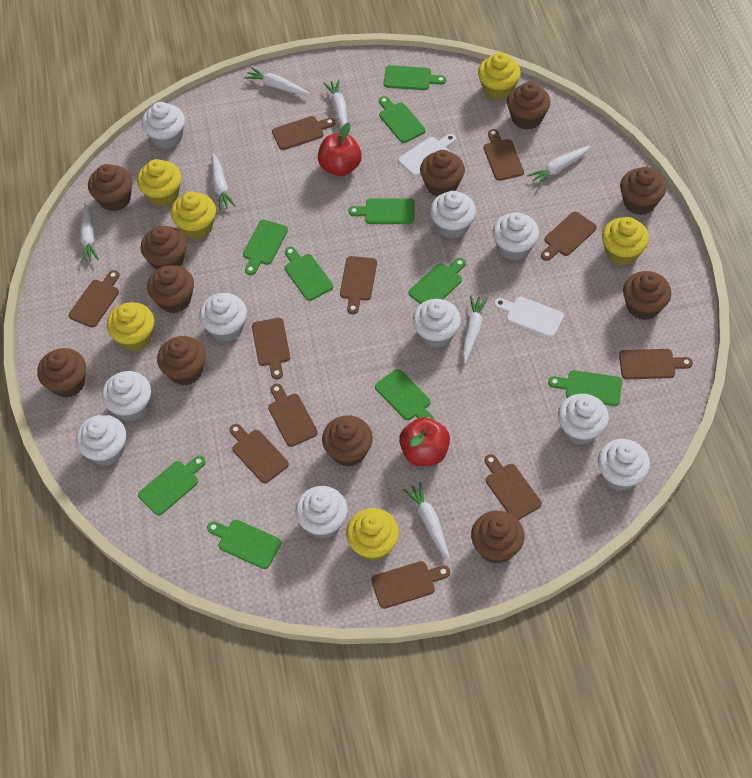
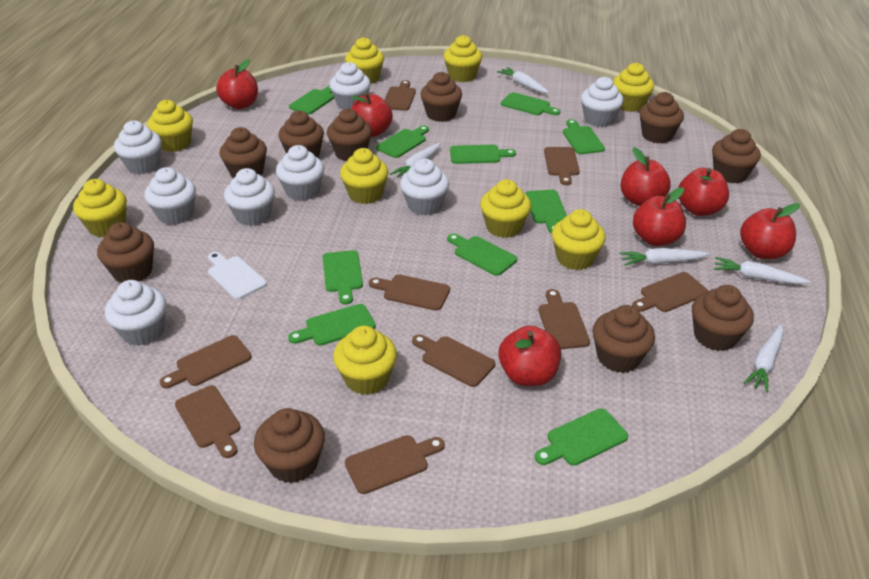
brown cupcake: 11 -> 10
brown cutting board: 11 -> 9
red apple: 2 -> 7
white carrot: 7 -> 5
white cupcake: 10 -> 8
white cutting board: 2 -> 1
yellow cupcake: 6 -> 9

